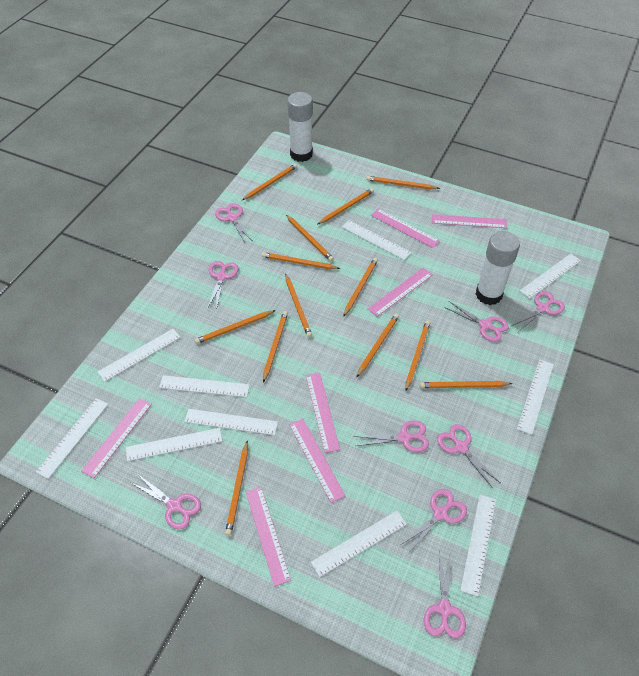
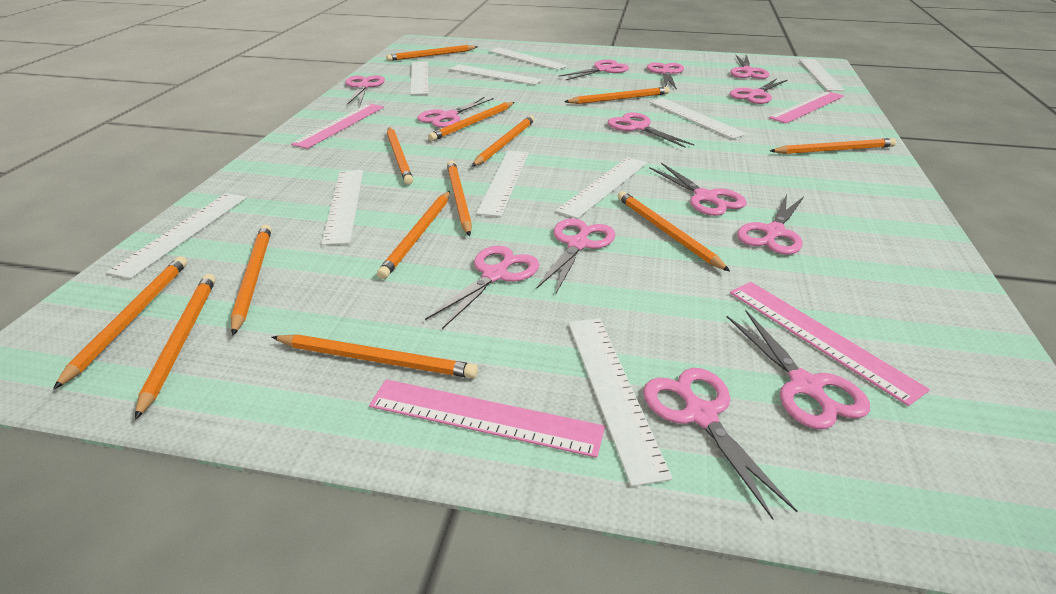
pink ruler: 7 -> 4
pink scissors: 9 -> 13
white glue stick: 2 -> 0

